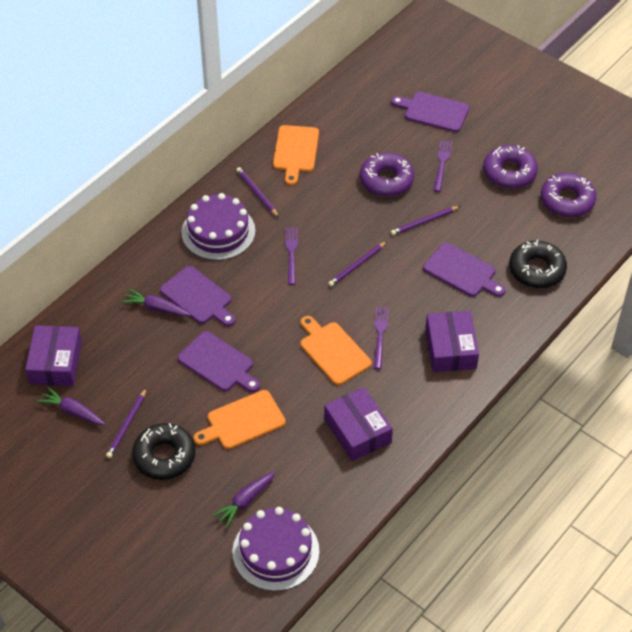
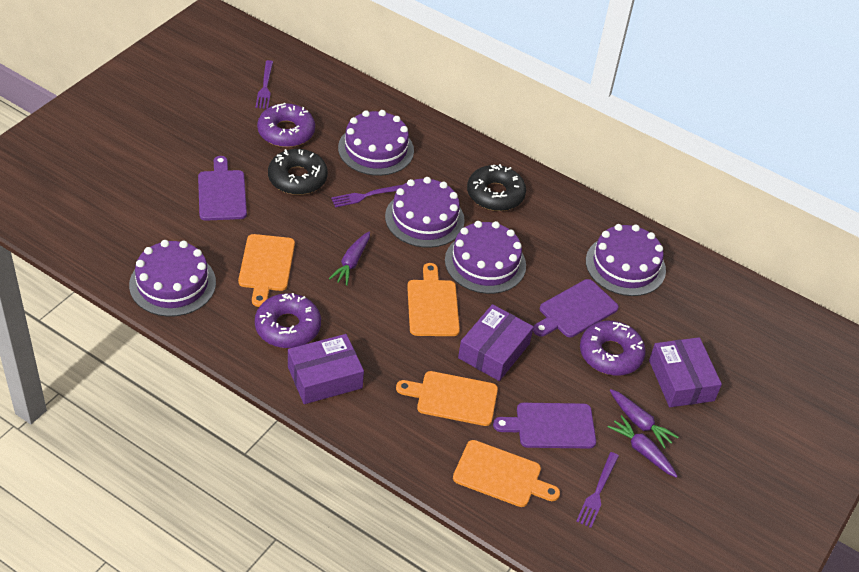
orange cutting board: 3 -> 4
purple cake: 2 -> 5
purple cutting board: 4 -> 3
purple pencil: 4 -> 0

